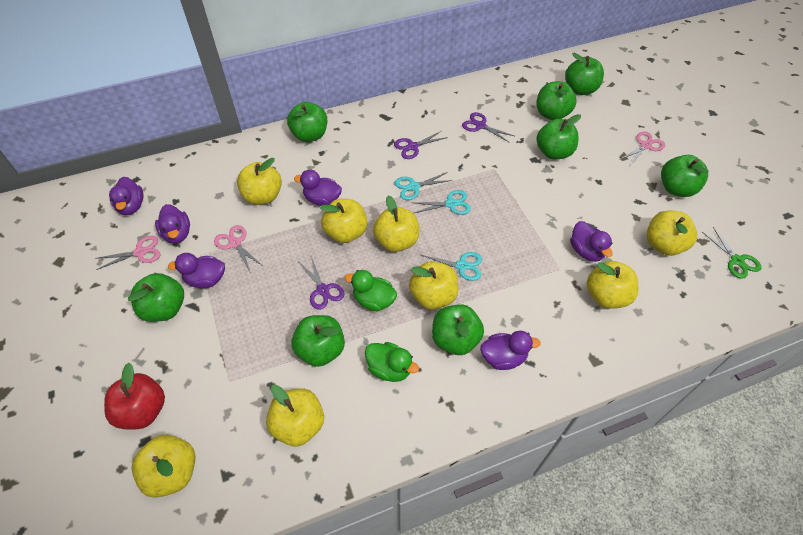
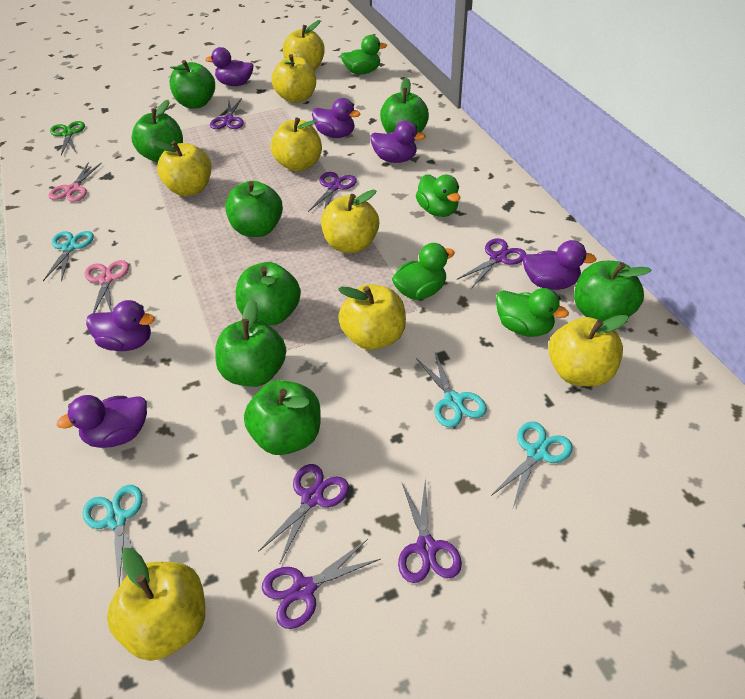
green duck: 2 -> 4
pink scissors: 3 -> 2
purple scissors: 3 -> 6
red apple: 1 -> 0
turquoise scissors: 3 -> 4

